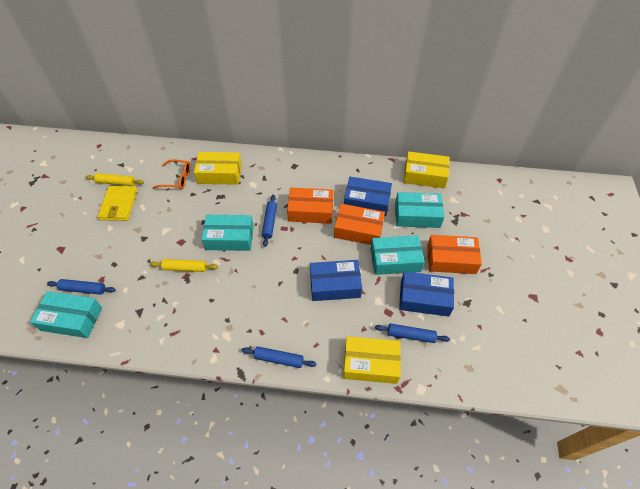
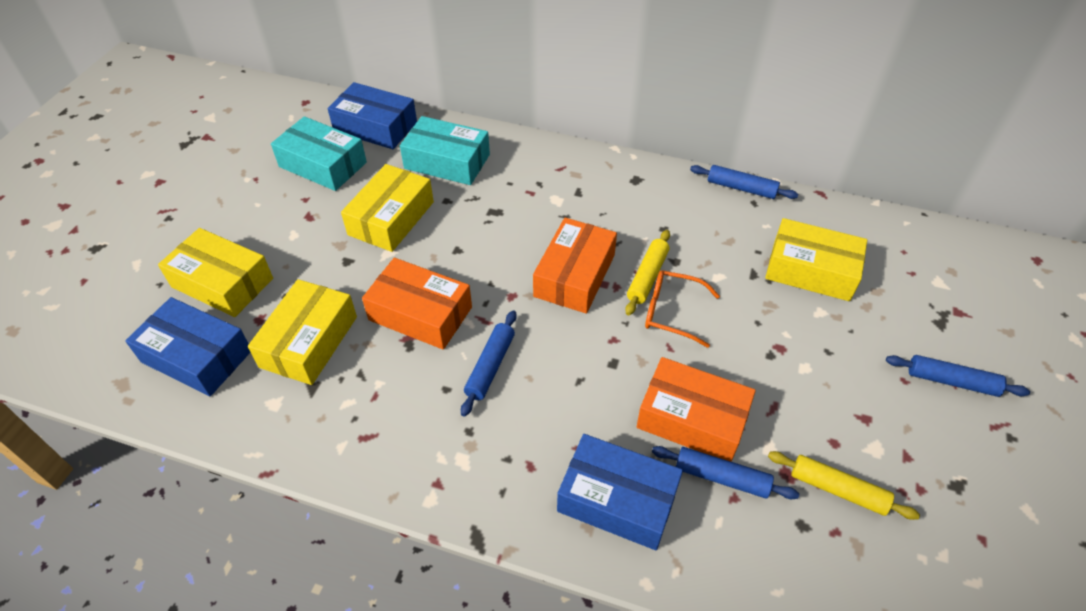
turquoise box: 4 -> 2
yellow box: 3 -> 4
yellow wallet: 1 -> 0

